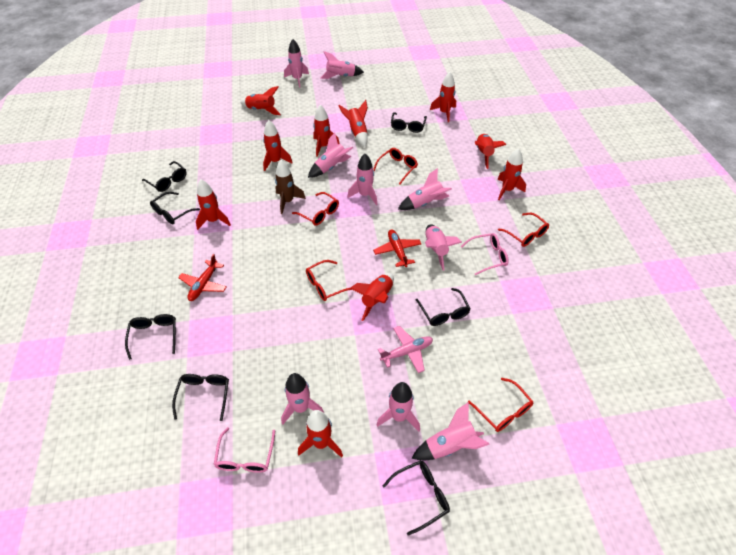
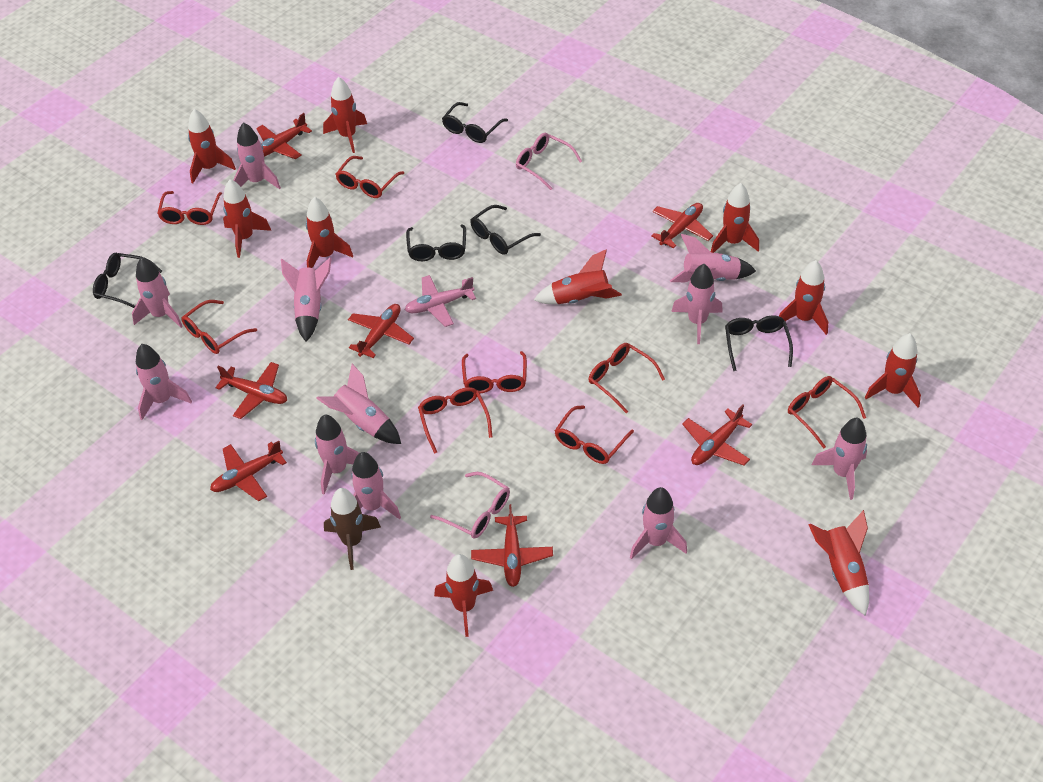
black glasses: 7 -> 5
pink rocket: 9 -> 11
red glasses: 5 -> 8
red plane: 2 -> 7

